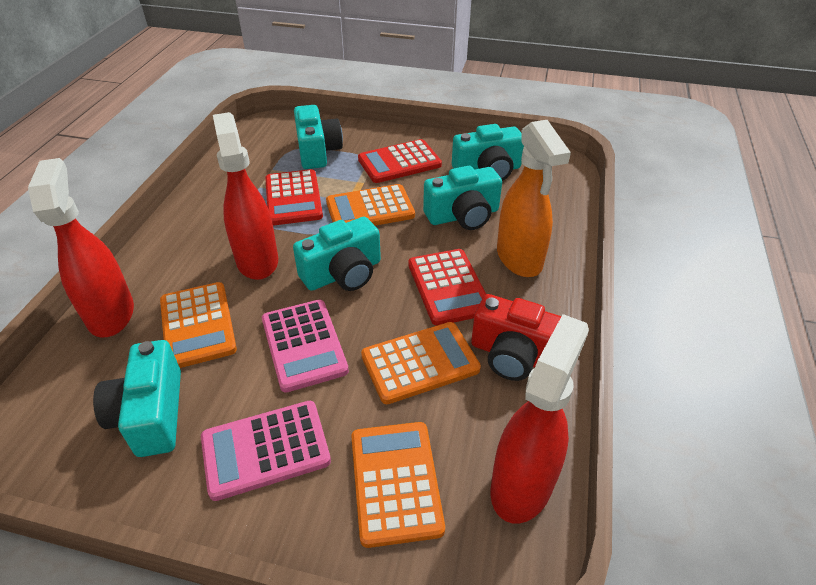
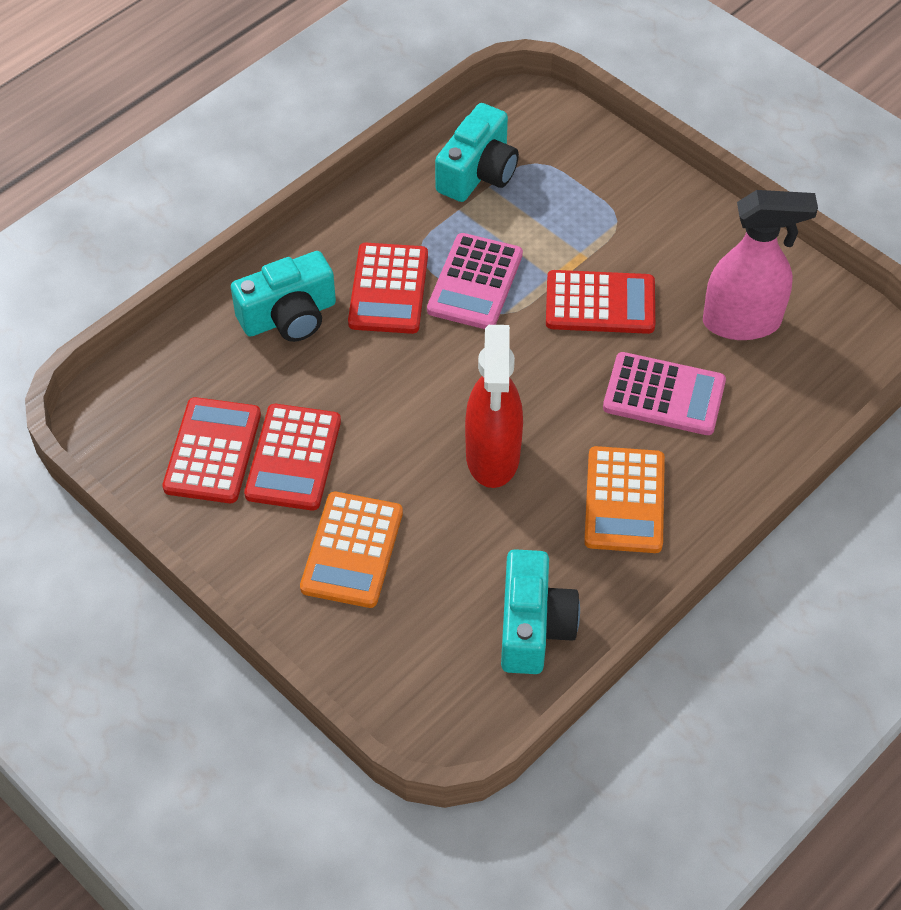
orange calculator: 4 -> 2
orange spray bottle: 1 -> 0
pink spray bottle: 0 -> 1
red calculator: 3 -> 4
red camera: 1 -> 0
red spray bottle: 3 -> 1
turquoise camera: 5 -> 3

